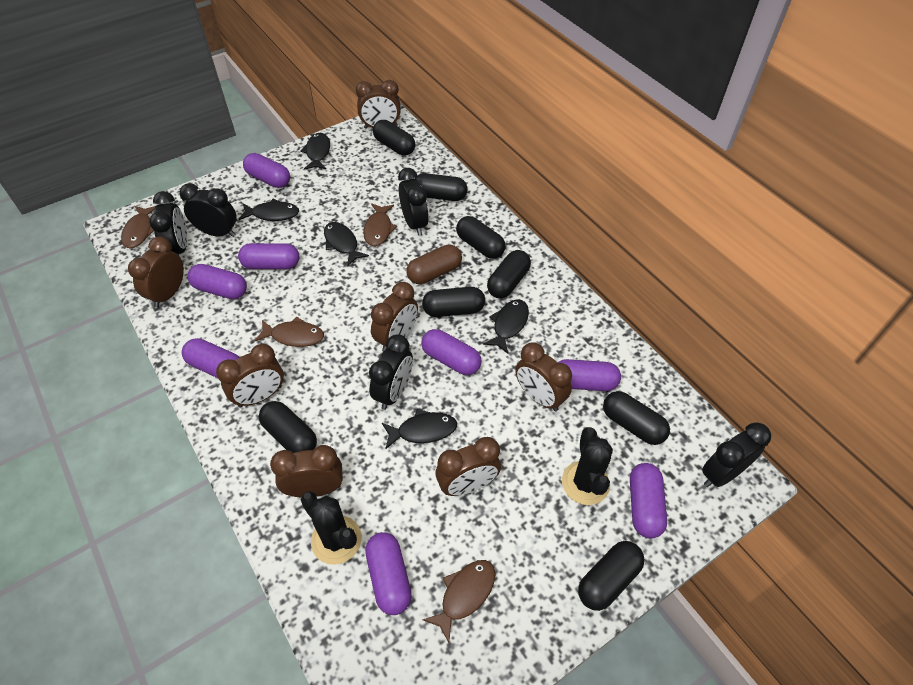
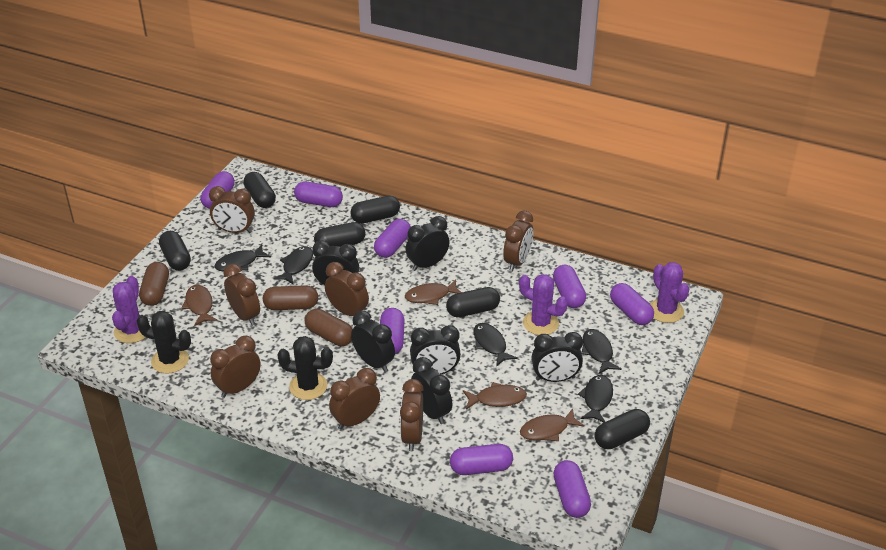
black capsule: 8 -> 6
black clock: 5 -> 6
brown capsule: 1 -> 3
purple cactus: 0 -> 3

